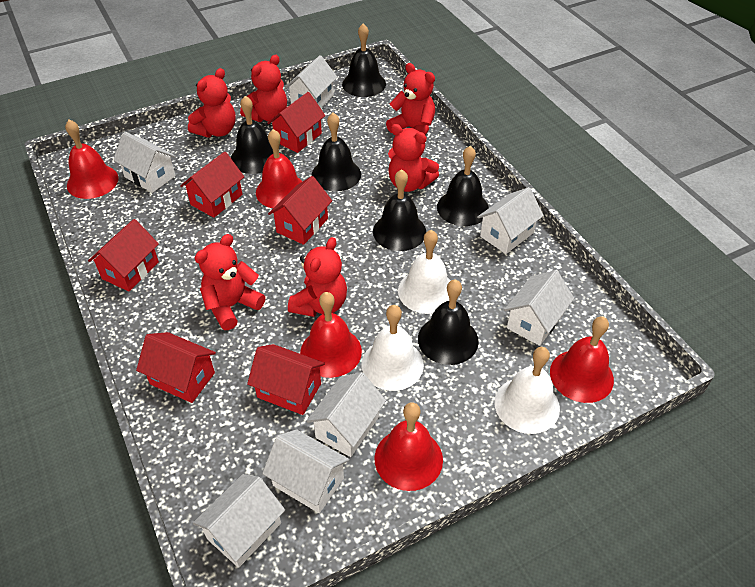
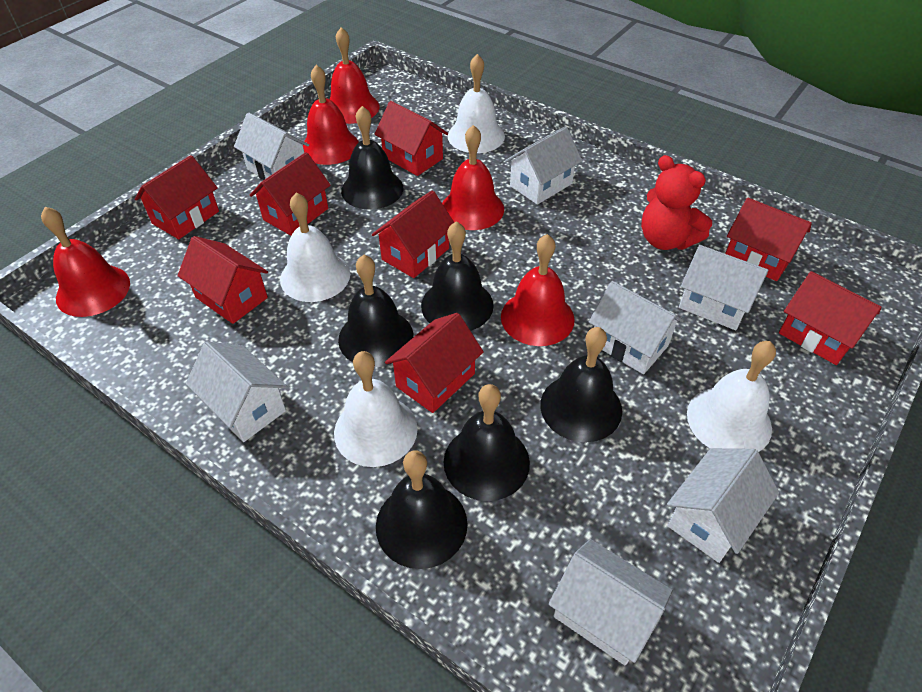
red house: 6 -> 8
red teddy bear: 6 -> 1
white bell: 3 -> 4

